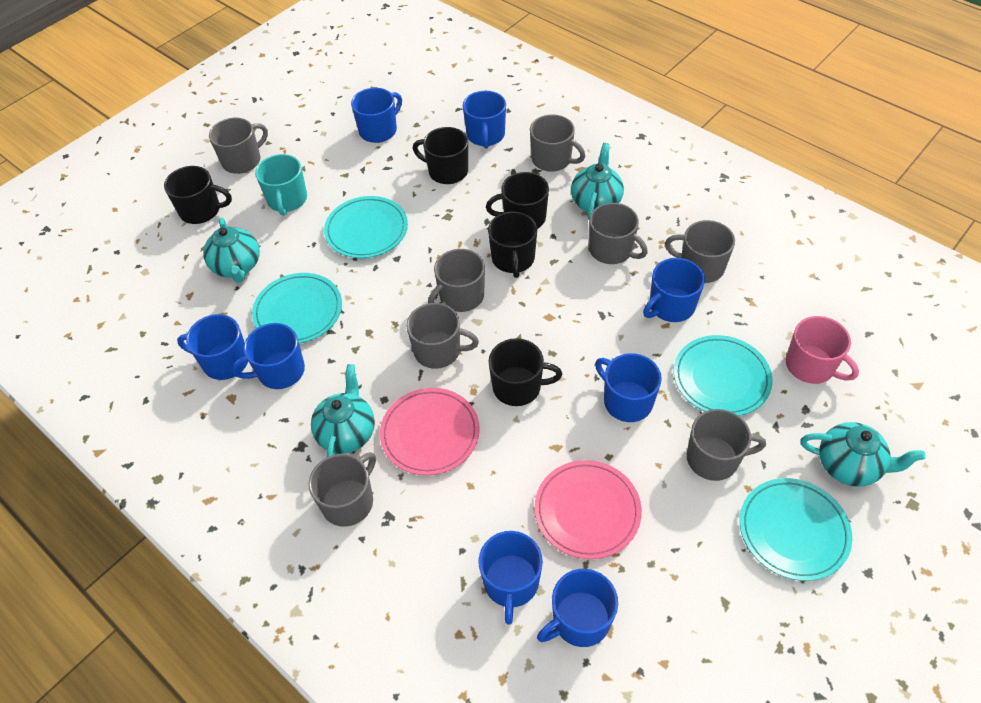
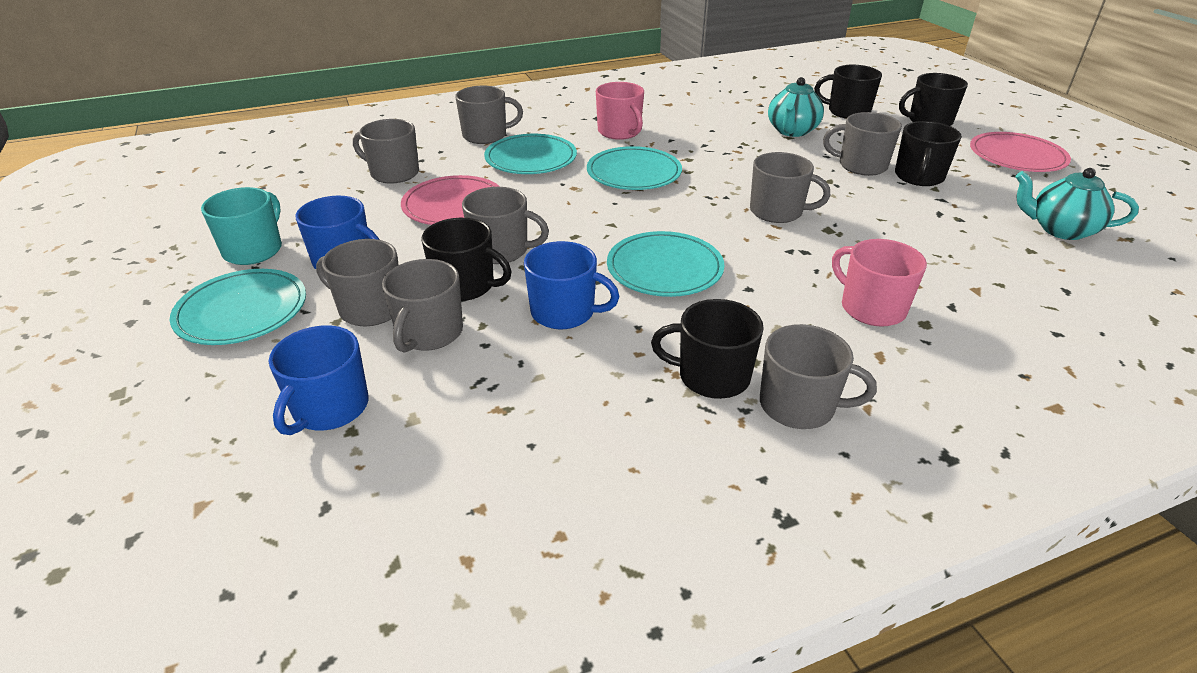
blue mug: 8 -> 3
pink mug: 1 -> 2
turquoise teapot: 4 -> 2

